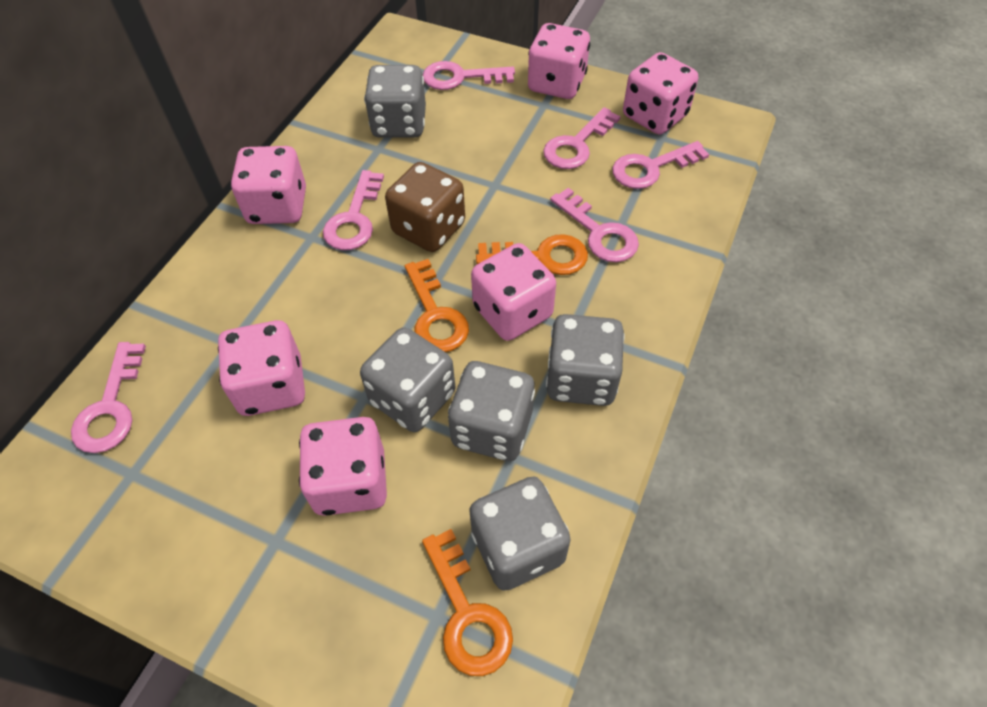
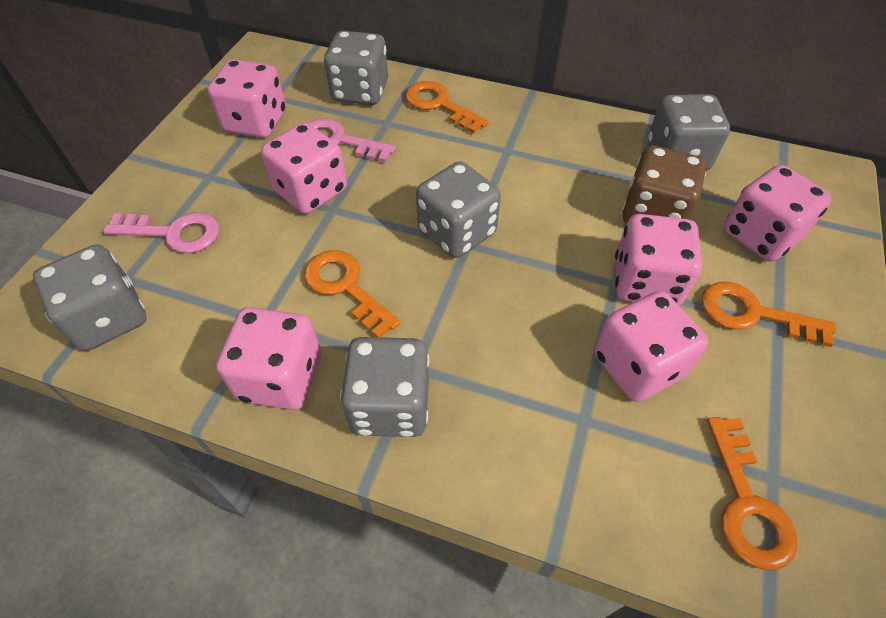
orange key: 3 -> 4
pink key: 6 -> 2

